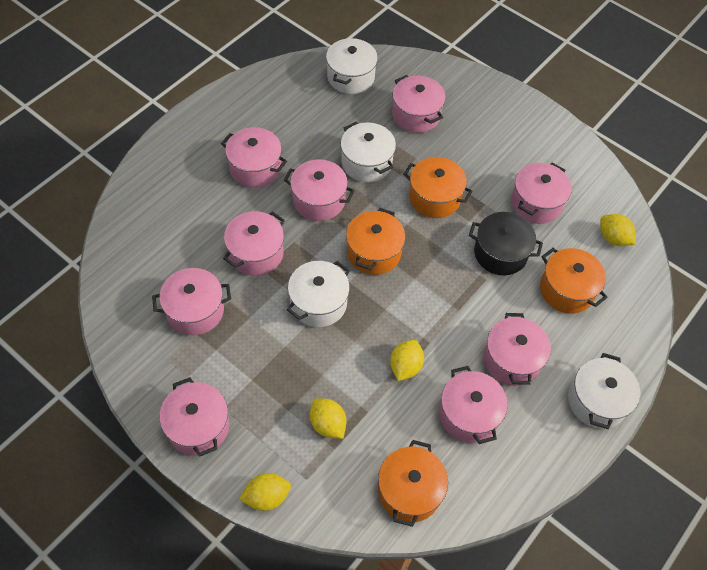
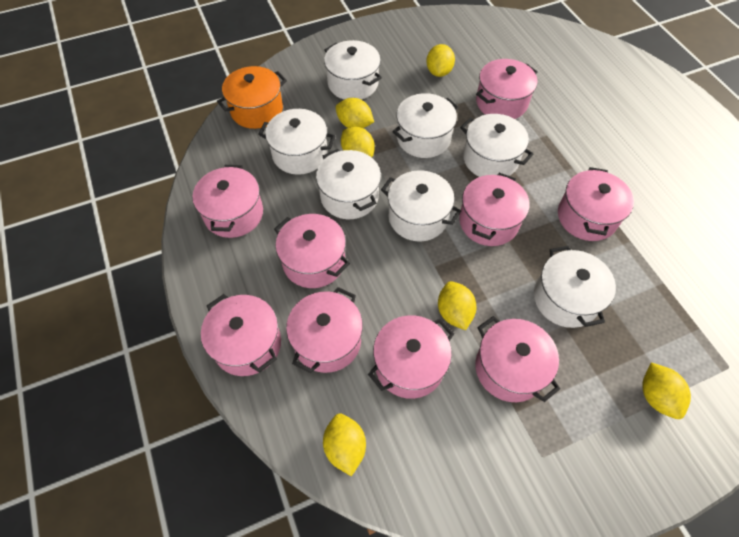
black pot: 1 -> 0
orange pot: 4 -> 1
white pot: 4 -> 7
yellow lemon: 4 -> 6

